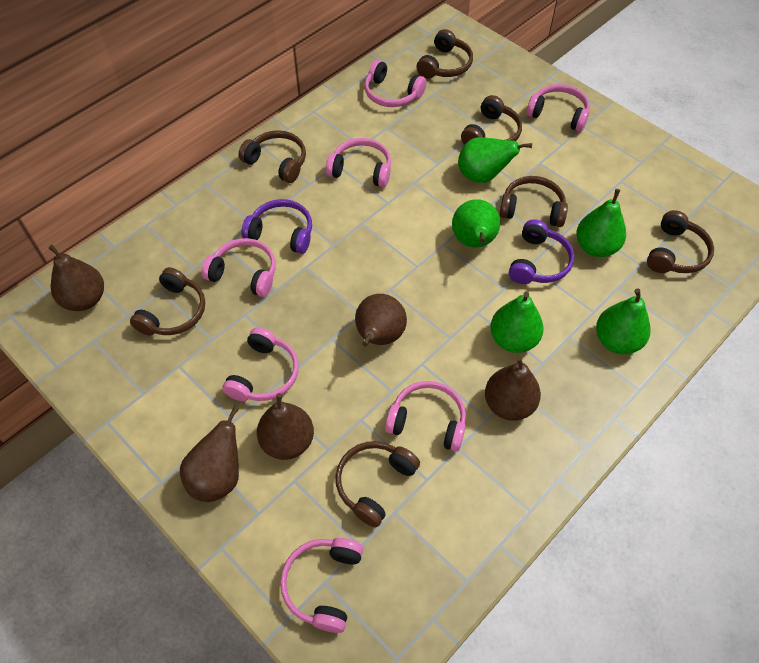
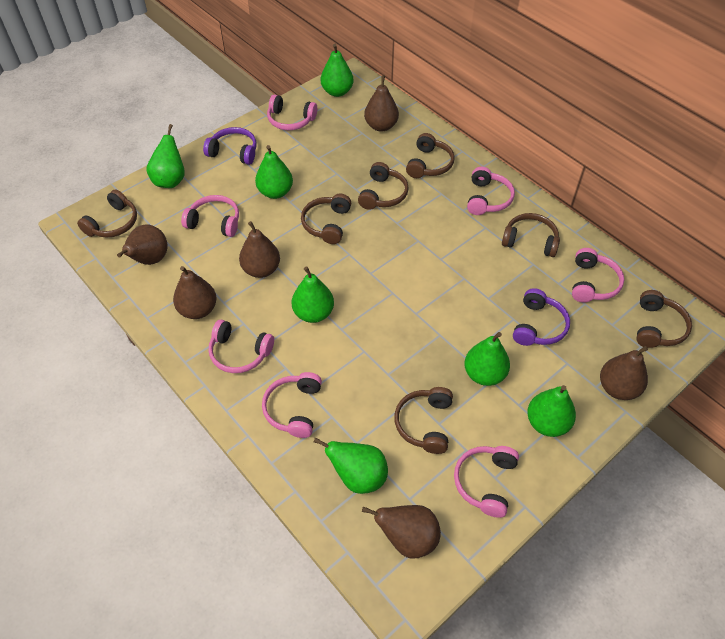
brown pear: 5 -> 6
green pear: 5 -> 7

